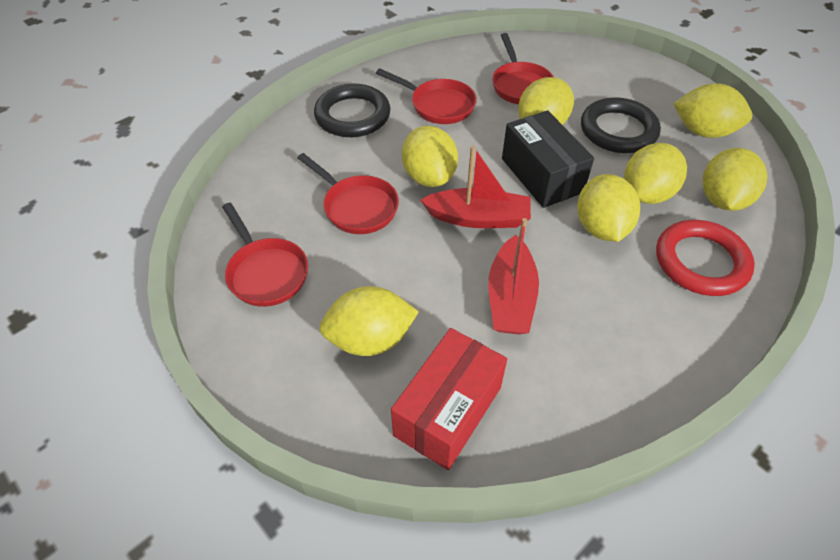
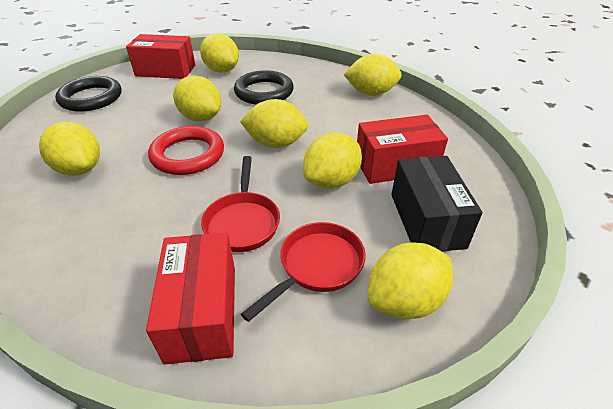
red boat: 2 -> 0
red box: 1 -> 3
red pan: 4 -> 2

